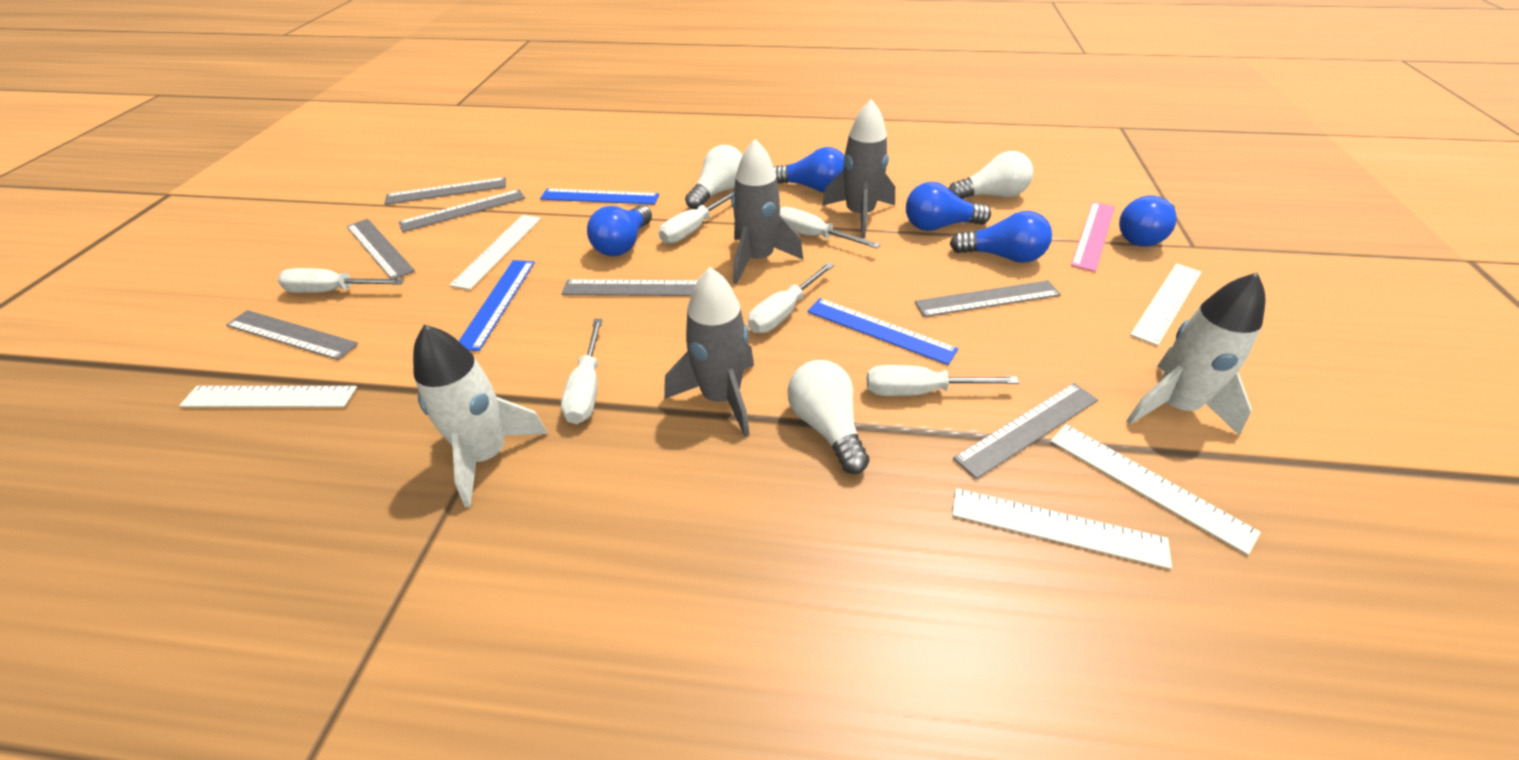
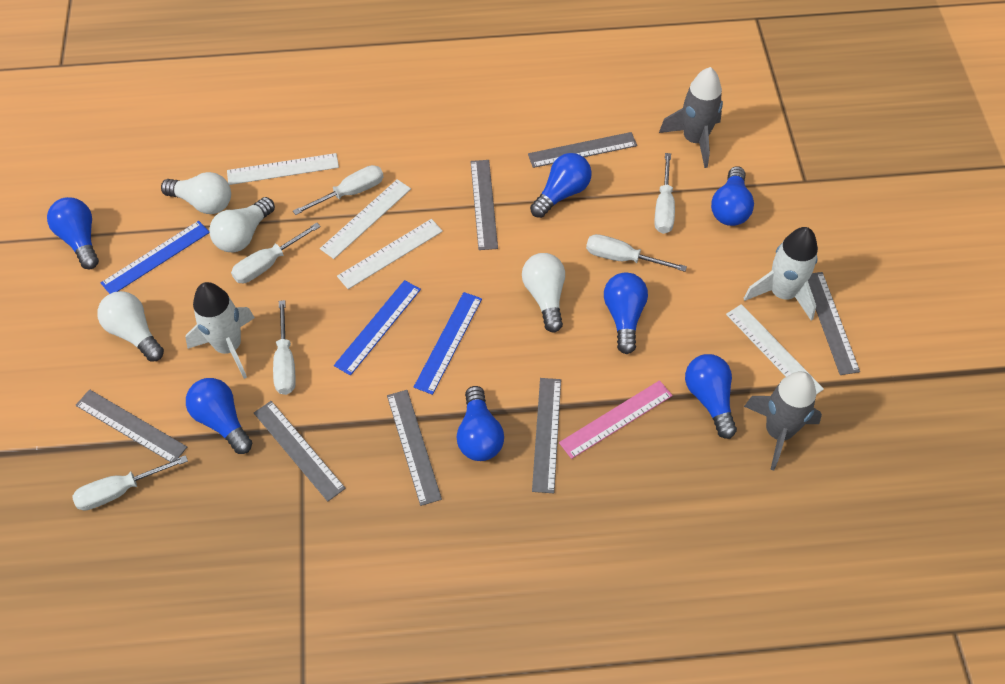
blue light bulb: 5 -> 7
grey rocket: 3 -> 2
white light bulb: 3 -> 4
white ruler: 5 -> 4

